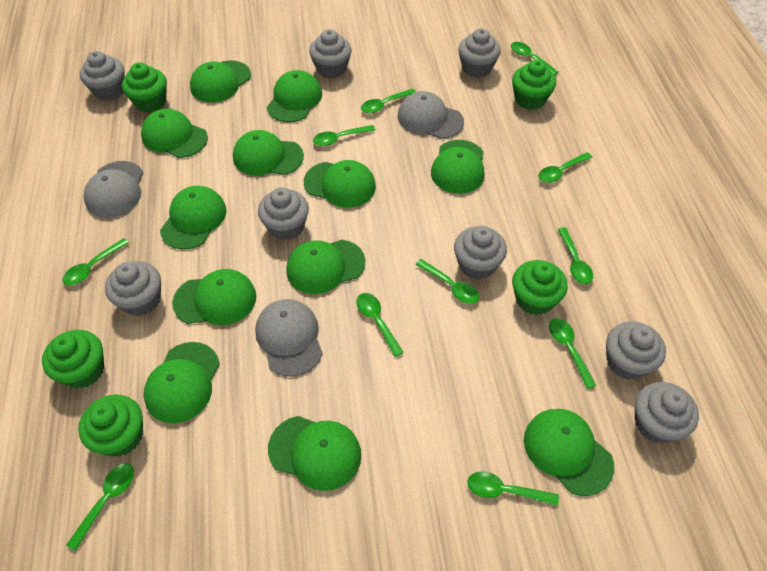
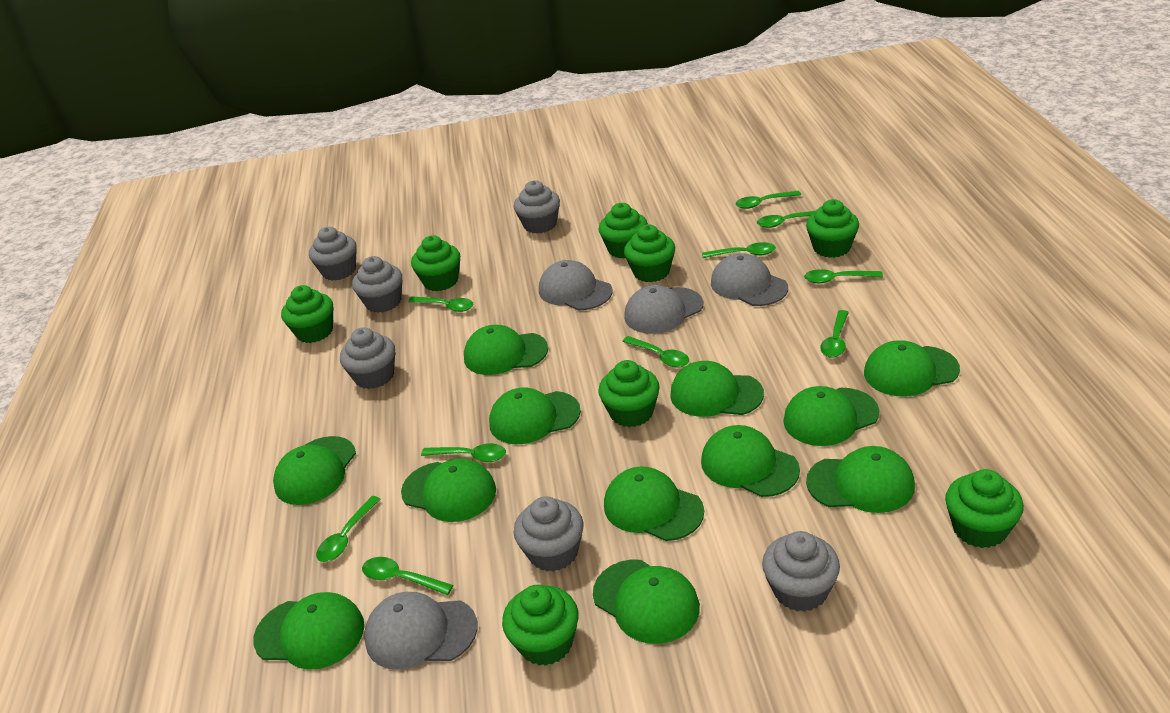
green cupcake: 5 -> 8
green spoon: 11 -> 10
grey cap: 3 -> 4
grey cupcake: 8 -> 6

